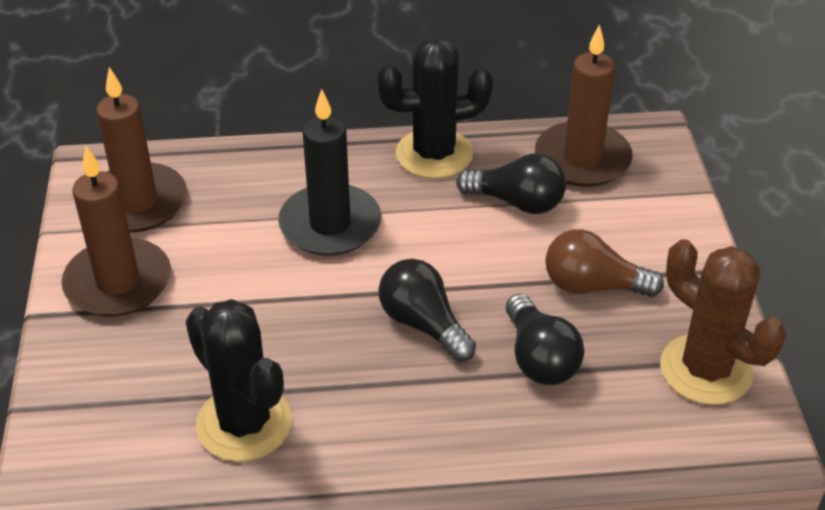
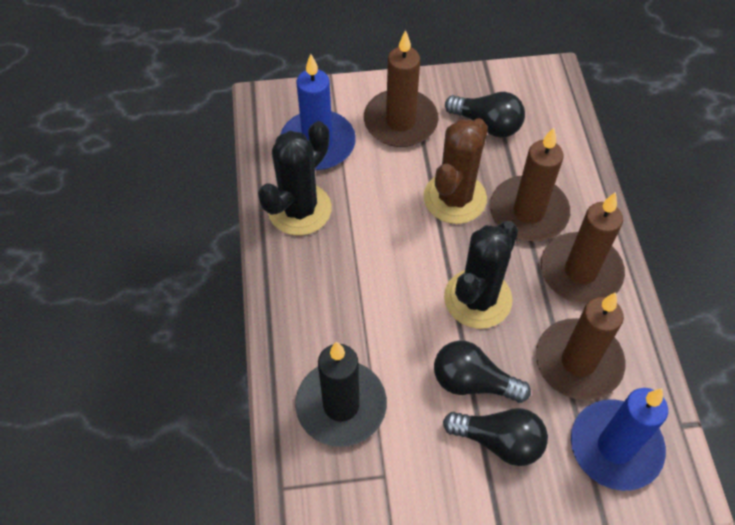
blue candle: 0 -> 2
brown candle: 3 -> 4
brown light bulb: 1 -> 0

